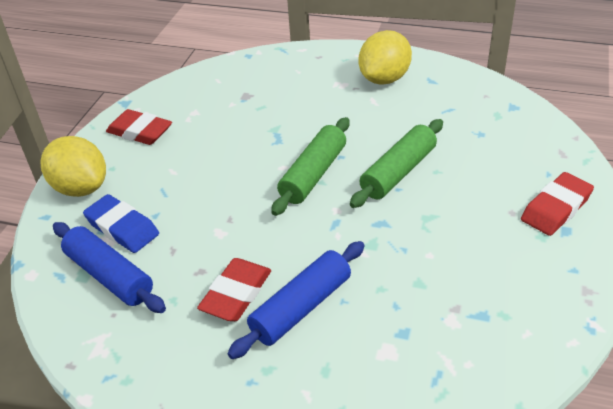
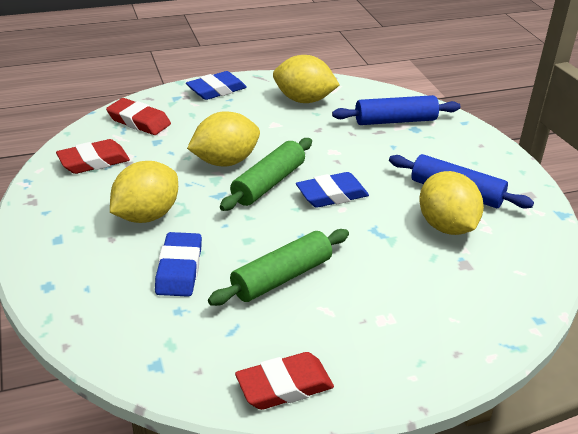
blue eraser: 1 -> 3
yellow lemon: 2 -> 4

